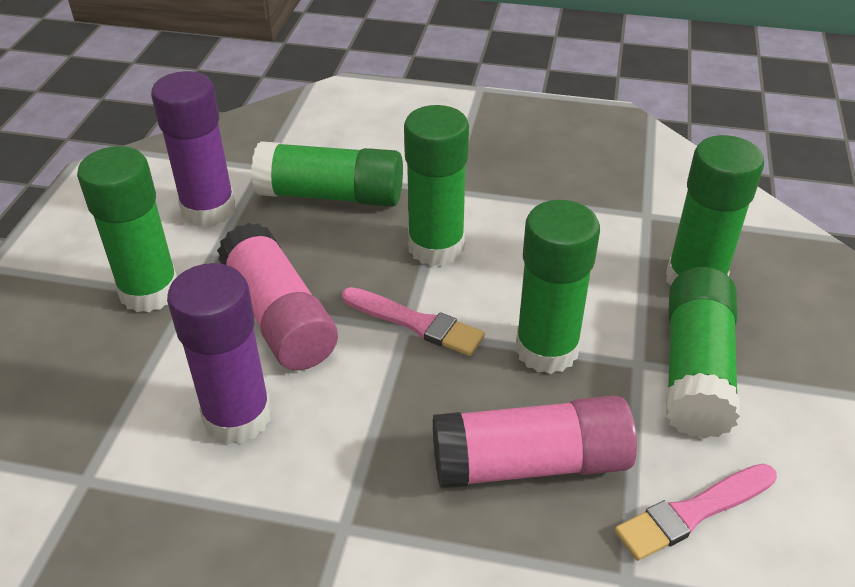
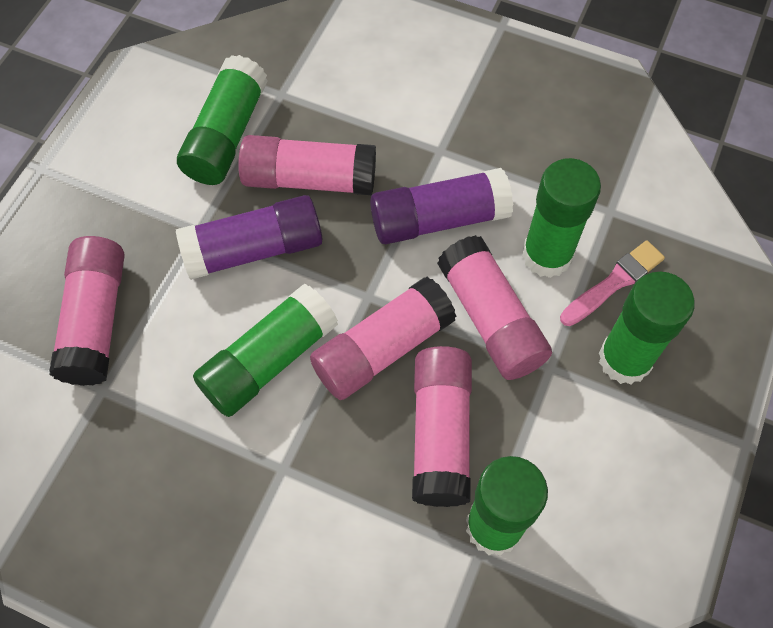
green glue stick: 6 -> 5
pink brush: 2 -> 1
pink glue stick: 2 -> 5

